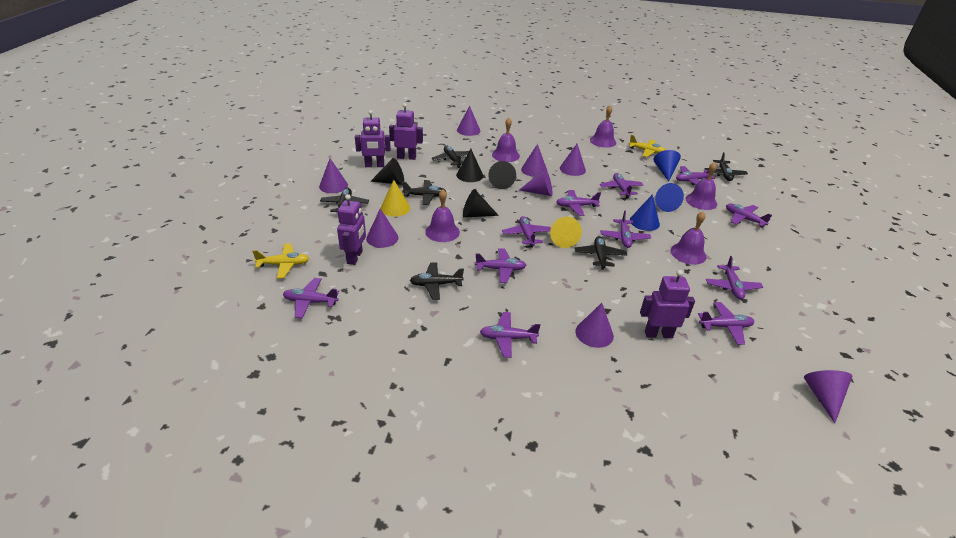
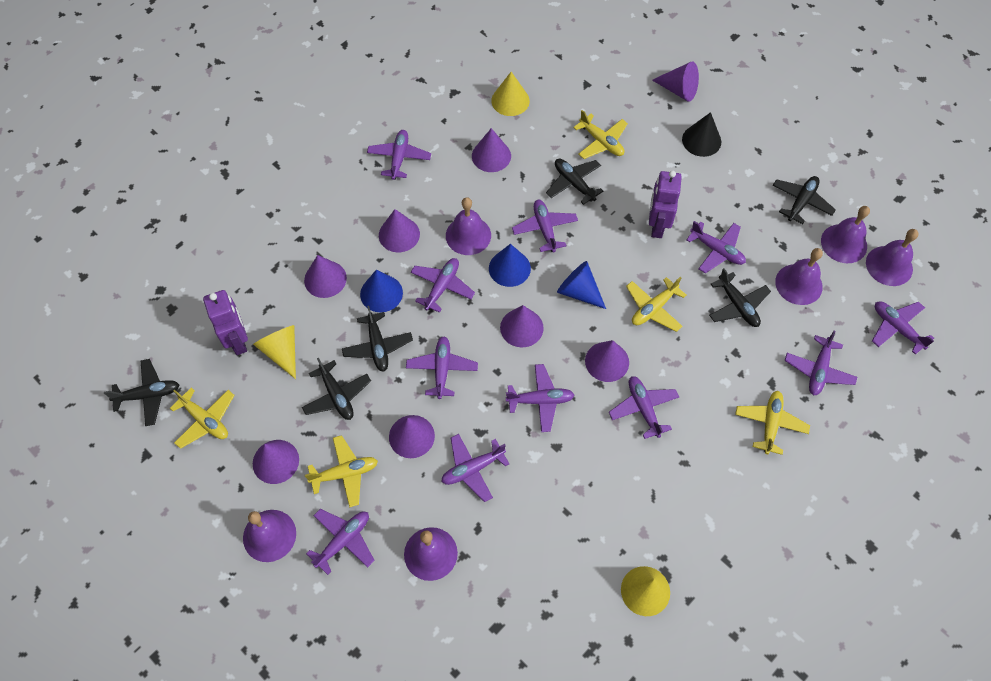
black cone: 4 -> 1
purple bell: 5 -> 6
purple robot: 4 -> 2
yellow cone: 2 -> 3
yellow plane: 2 -> 5

